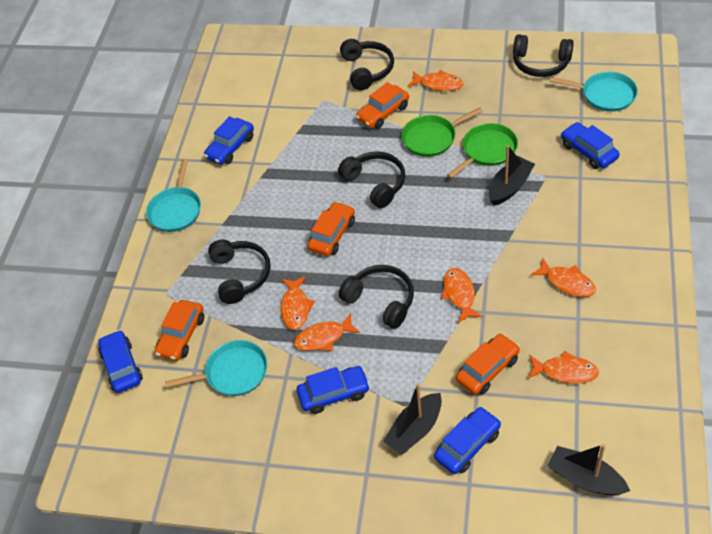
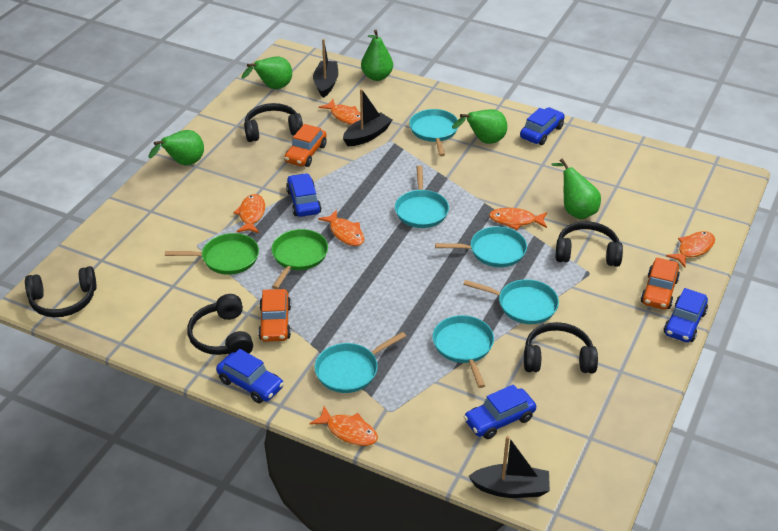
green pear: 0 -> 5
orange car: 4 -> 3
turquoise pan: 3 -> 6

